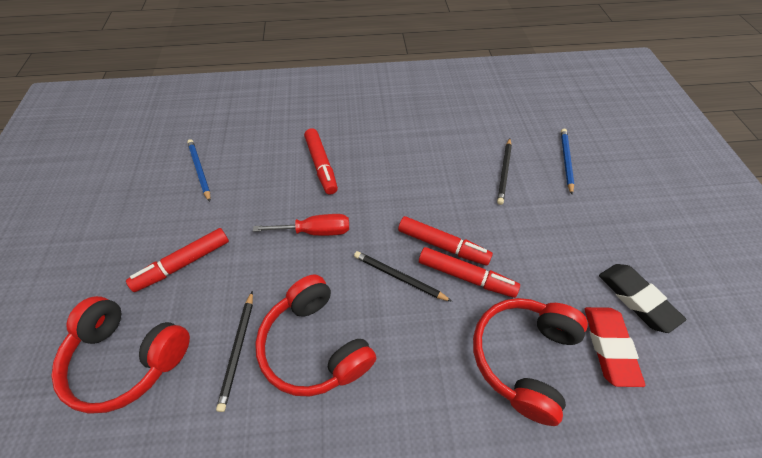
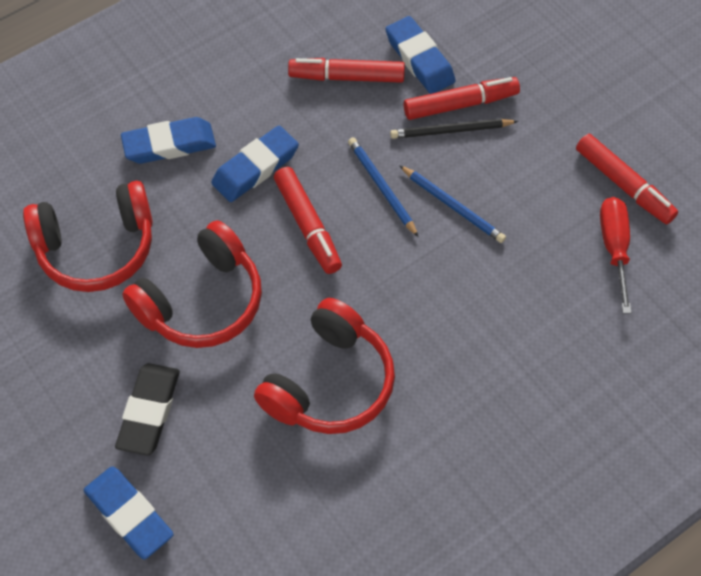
black pencil: 3 -> 1
blue eraser: 0 -> 4
red eraser: 1 -> 0

